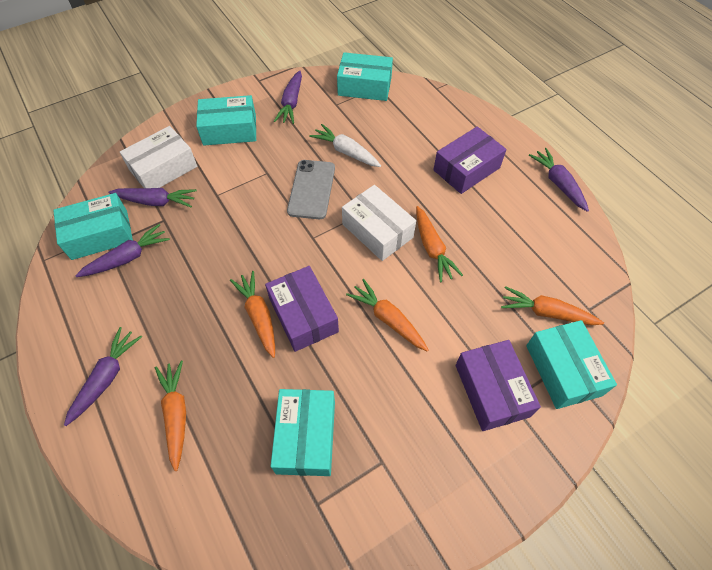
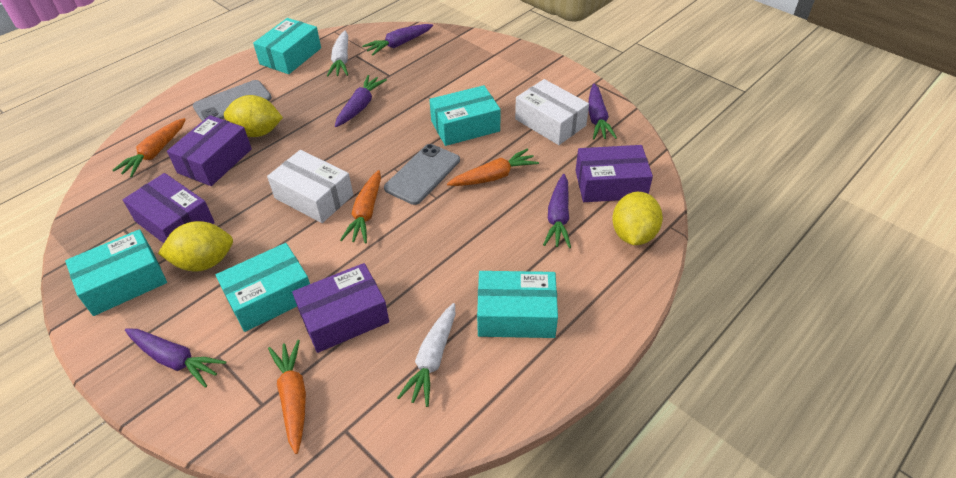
grey phone: 1 -> 2
orange carrot: 5 -> 4
purple box: 3 -> 4
white carrot: 1 -> 2
yellow lemon: 0 -> 3

